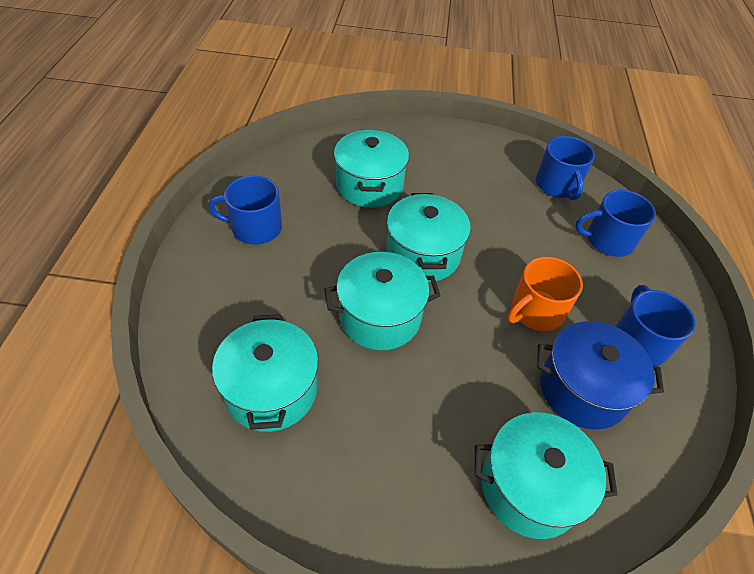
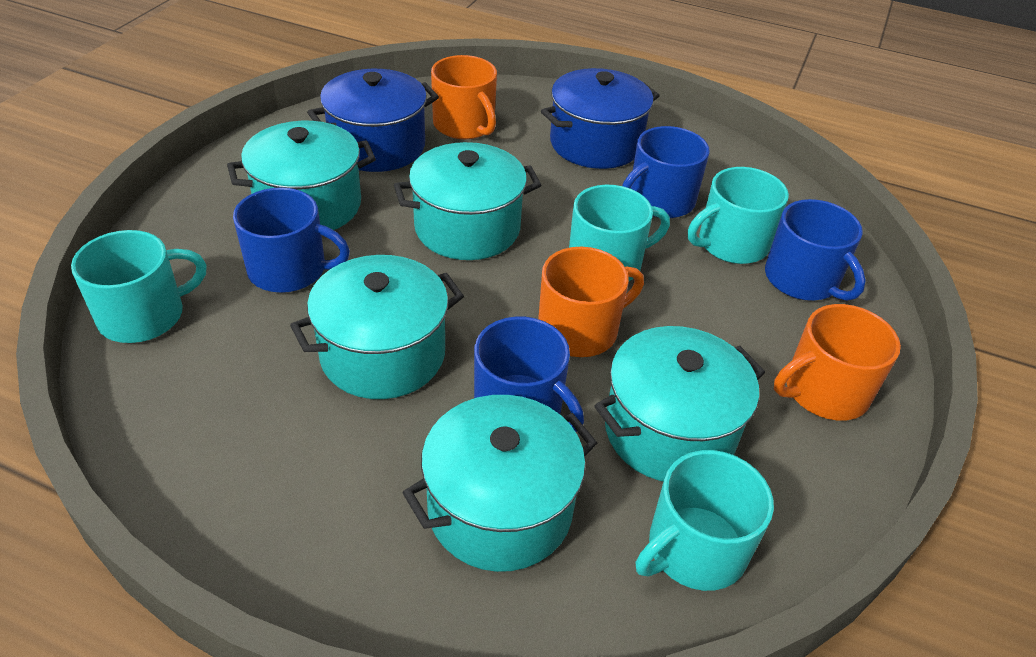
blue pot: 1 -> 2
orange mug: 1 -> 3
turquoise mug: 0 -> 4

